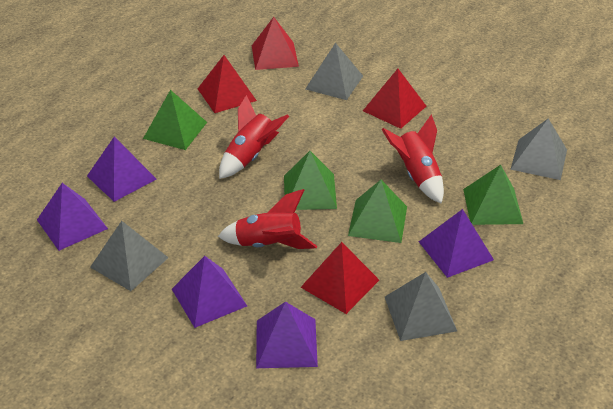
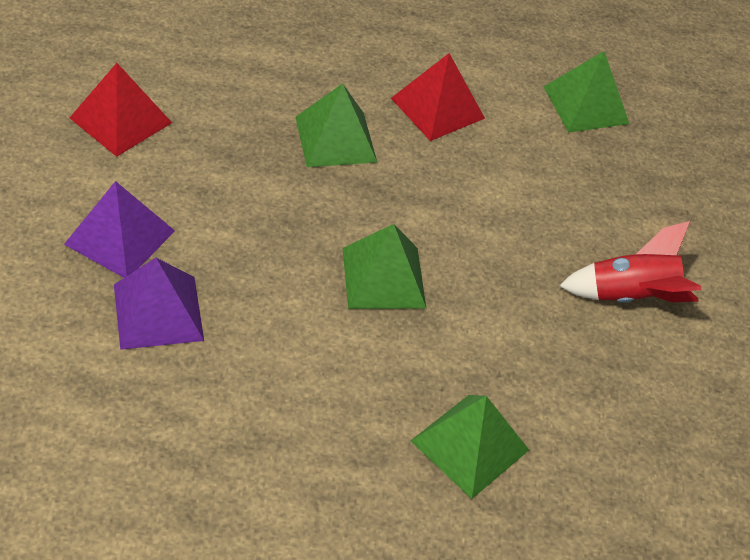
grey pyramid: 4 -> 0
purple pyramid: 5 -> 2
red pyramid: 4 -> 2
red rocket: 3 -> 1

